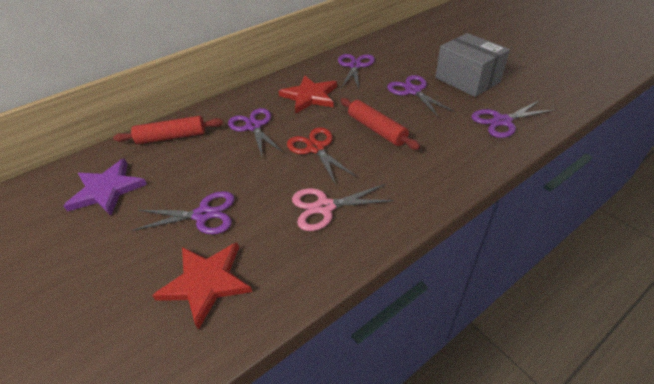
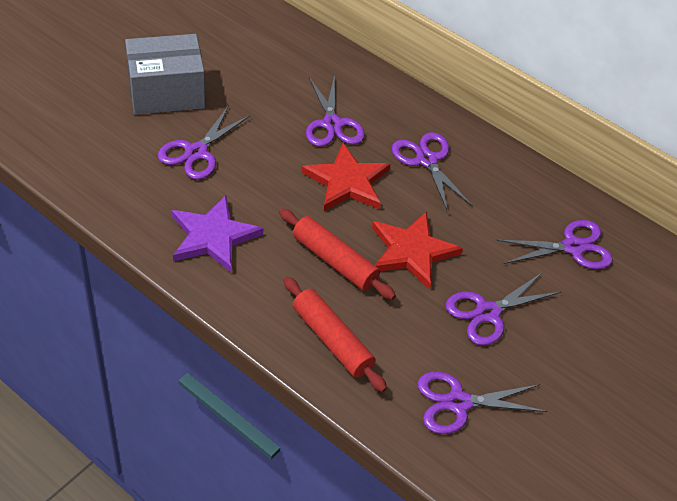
pink scissors: 1 -> 0
purple scissors: 5 -> 6
red scissors: 1 -> 0

